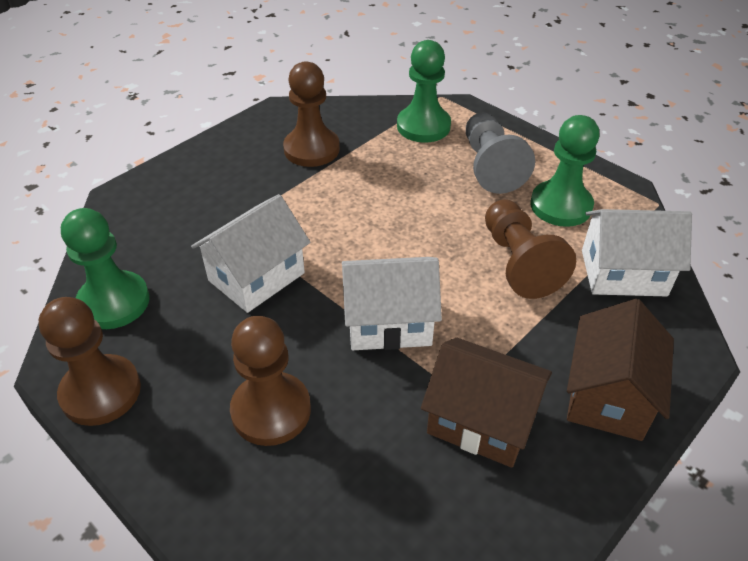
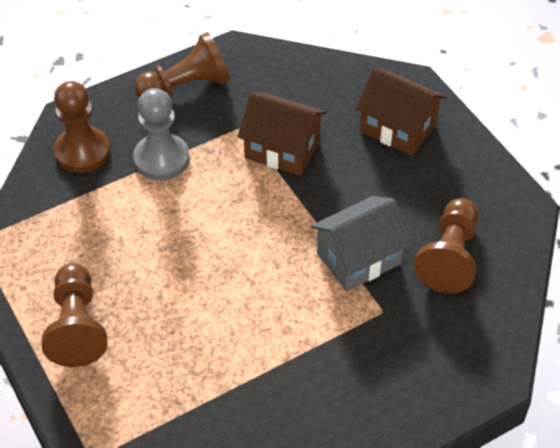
green pawn: 3 -> 0
grey house: 0 -> 1
white house: 3 -> 0

